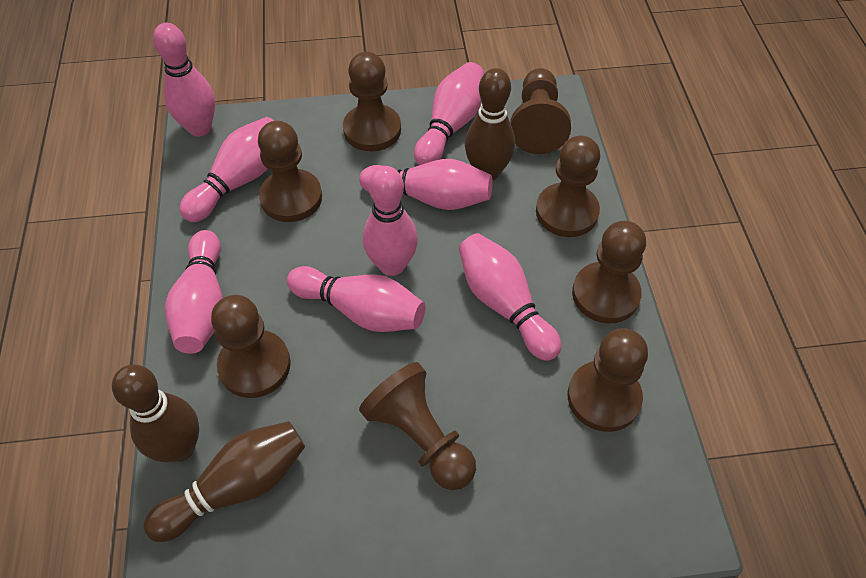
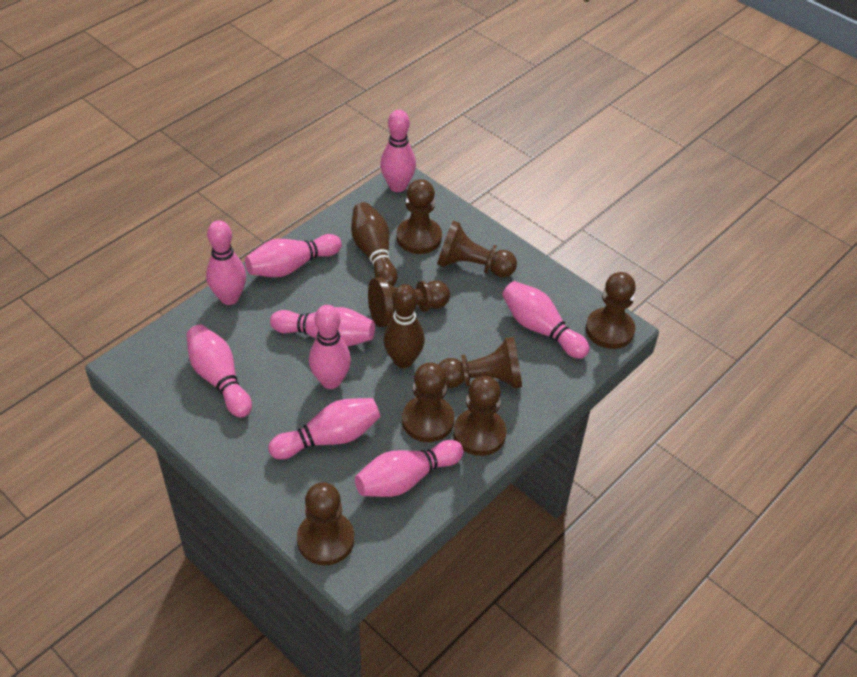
brown bowling pin: 3 -> 2
pink bowling pin: 8 -> 9

